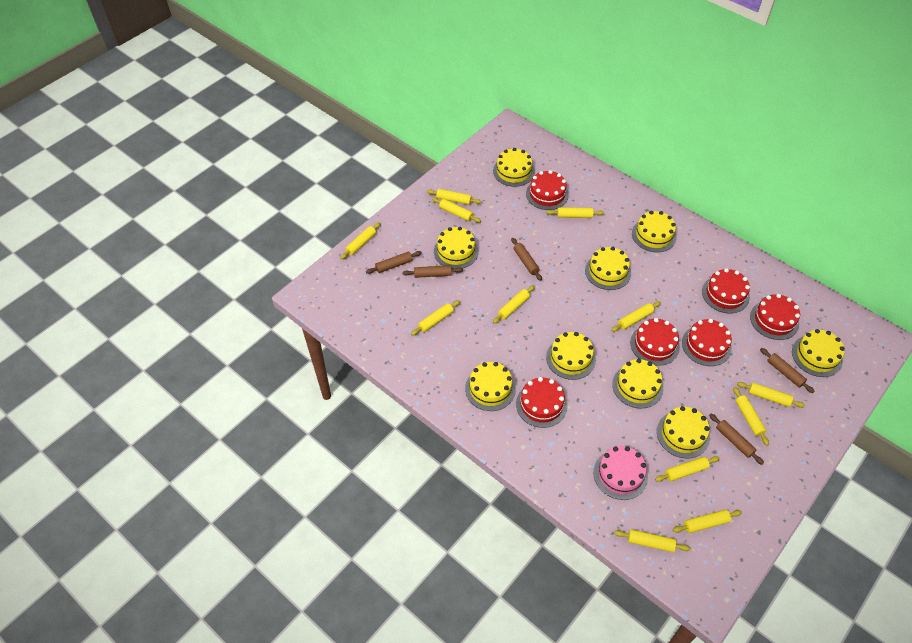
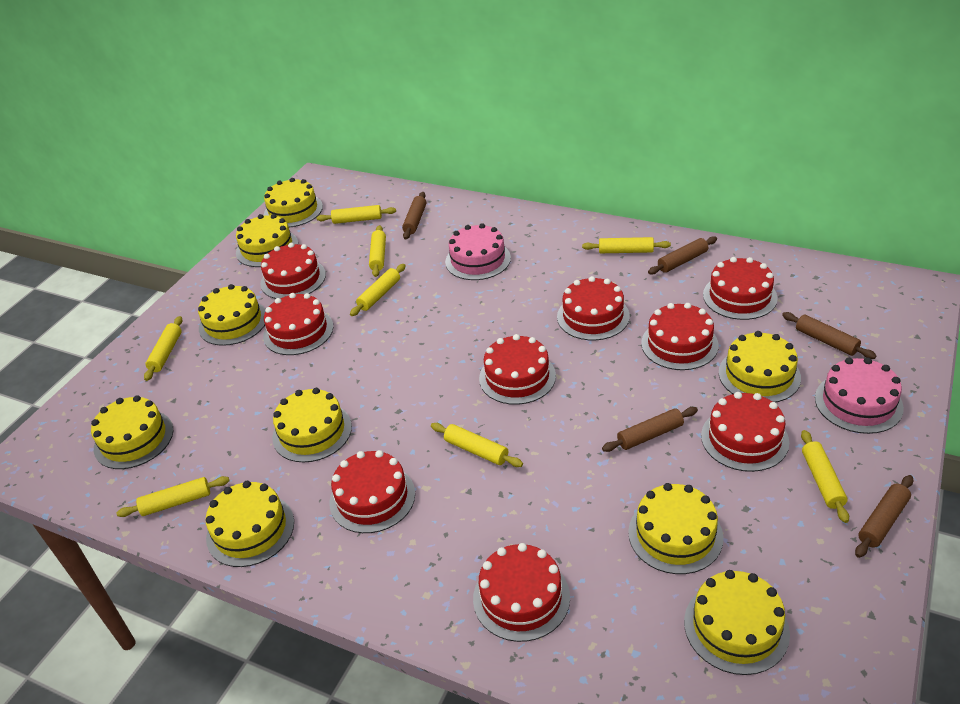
pink cake: 1 -> 2
red cake: 6 -> 9
yellow rolling pin: 12 -> 8

